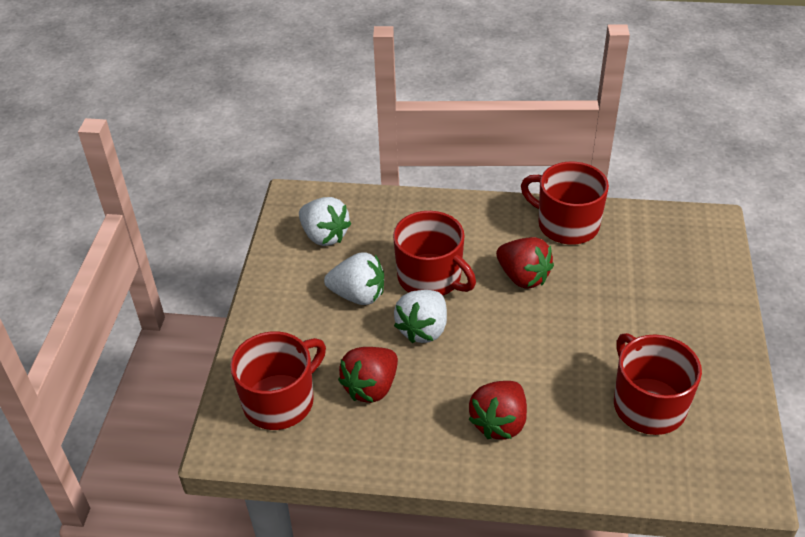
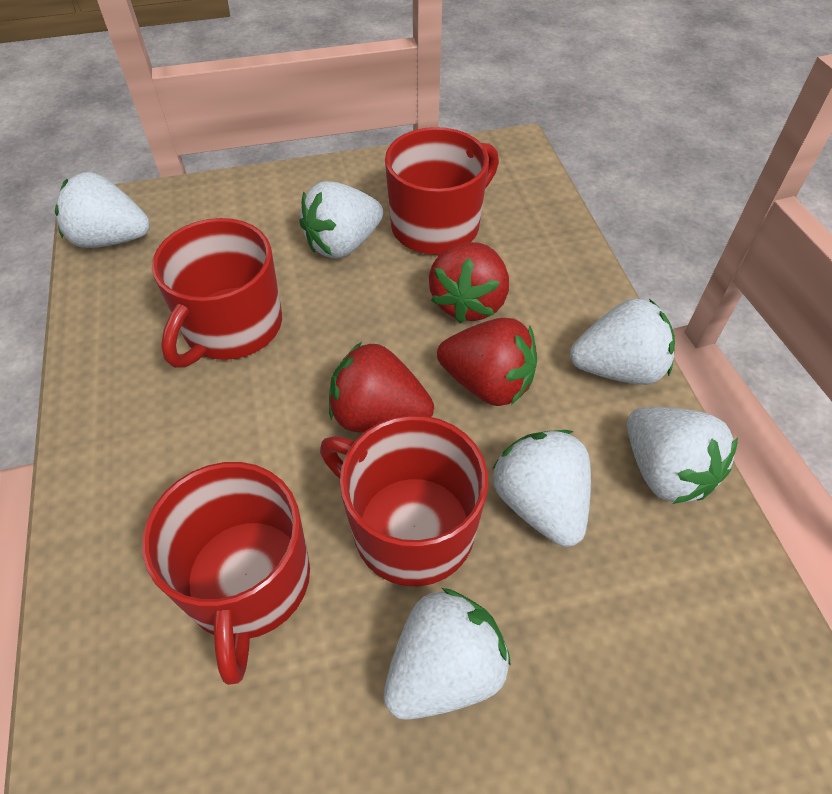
white strawberry: 3 -> 6

